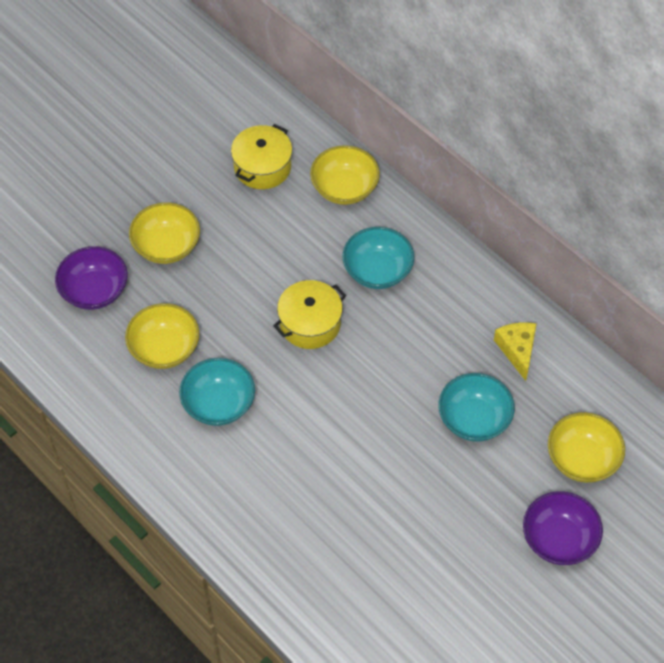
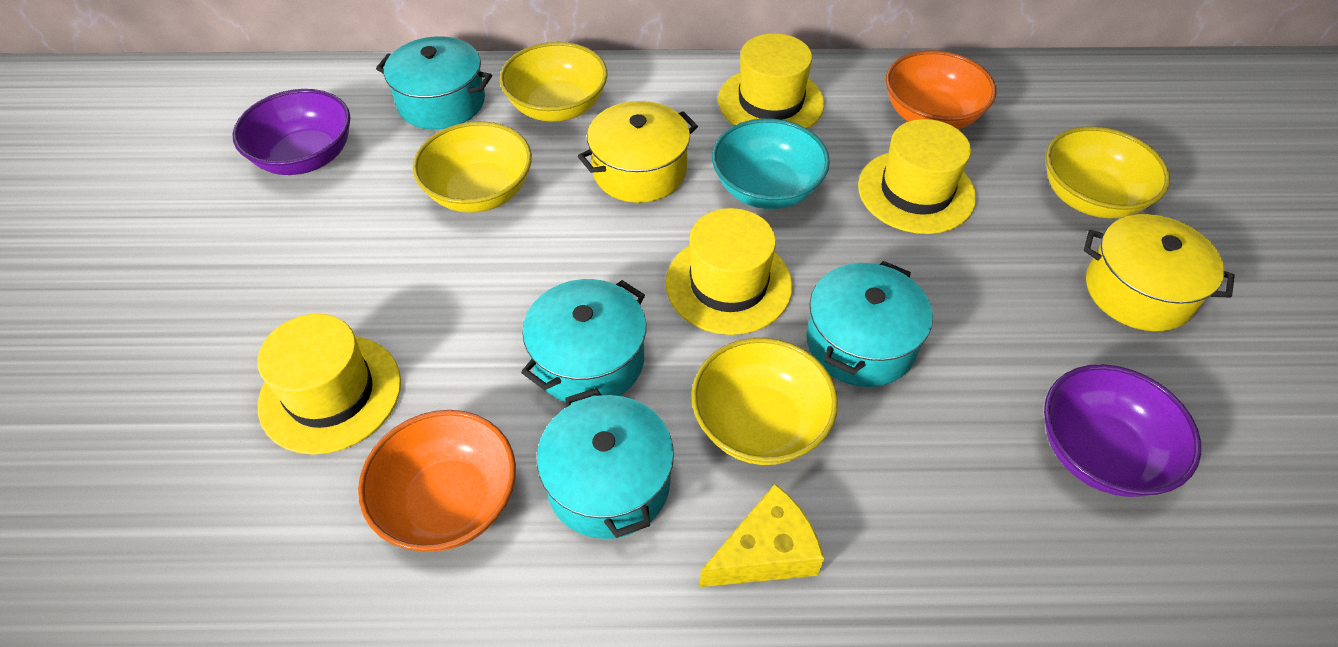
orange bowl: 0 -> 2
turquoise bowl: 3 -> 1
turquoise pot: 0 -> 4
yellow hat: 0 -> 4

